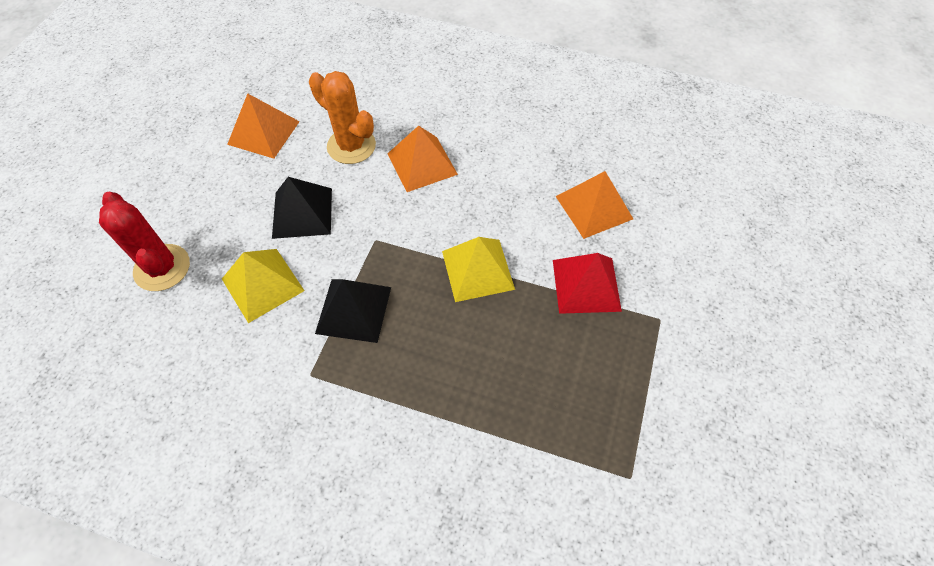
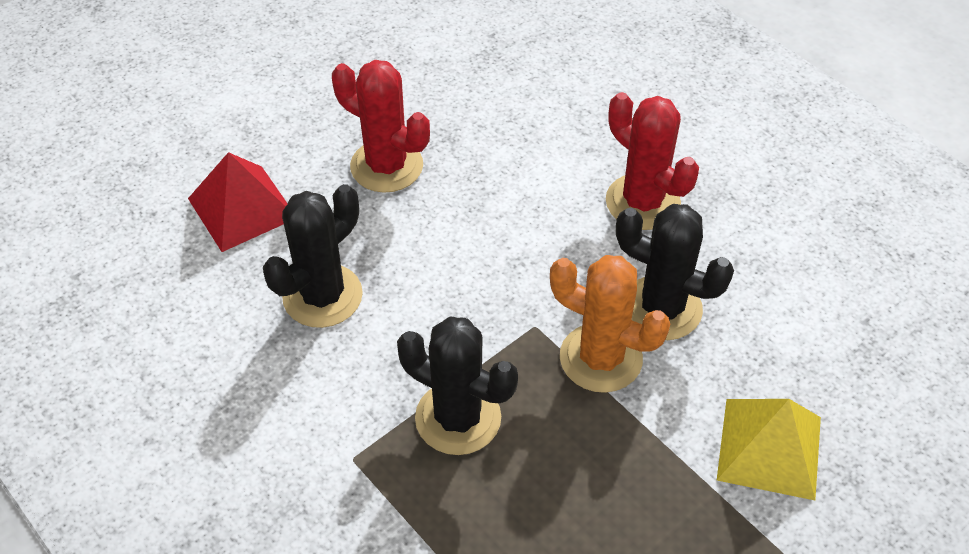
black cactus: 0 -> 3
black pyramid: 2 -> 0
orange pyramid: 3 -> 0
red cactus: 1 -> 2
yellow pyramid: 2 -> 1

